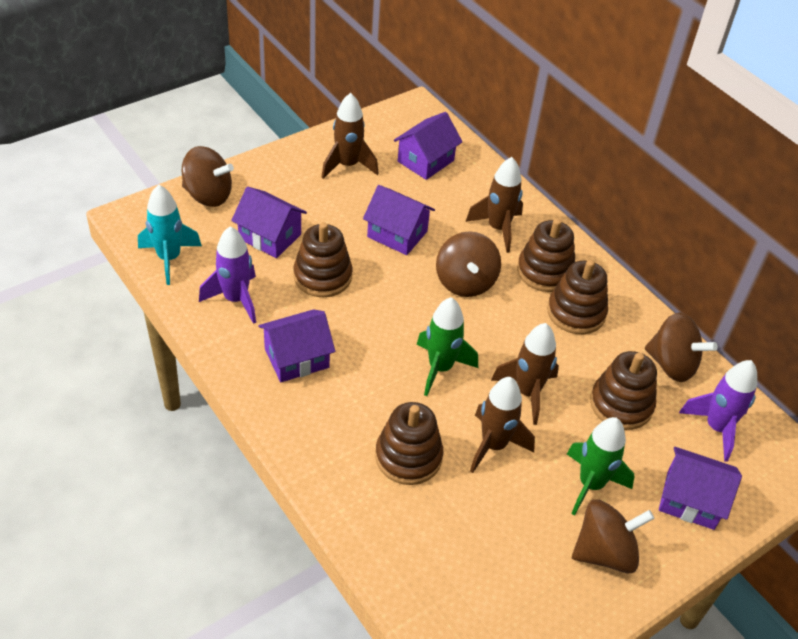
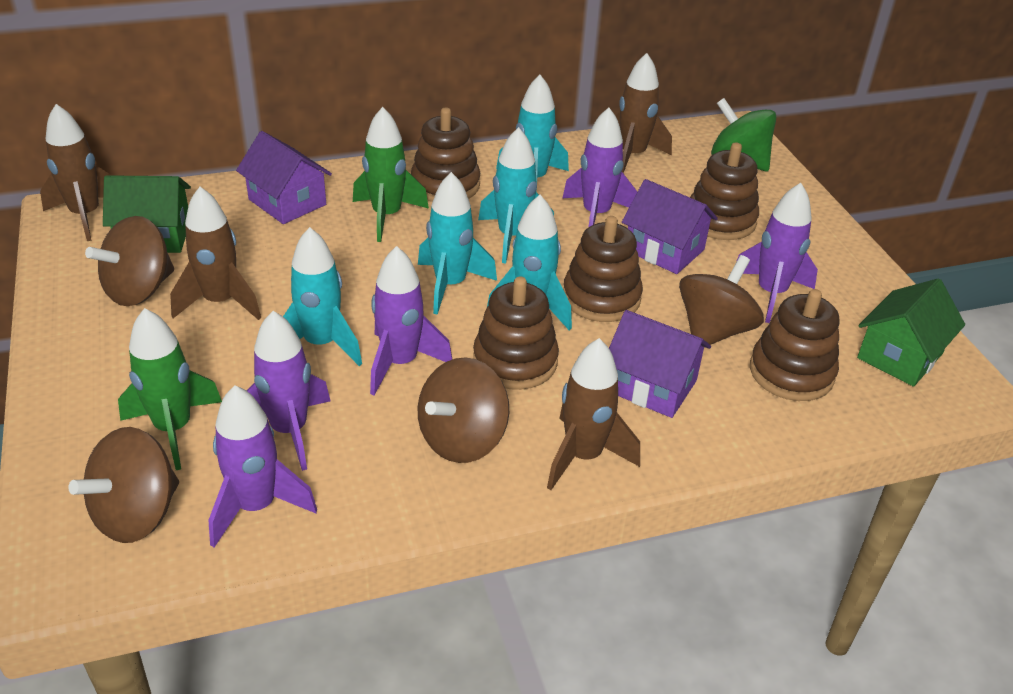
green house: 0 -> 2
green spinning top: 0 -> 1
purple house: 5 -> 3
purple rocket: 2 -> 5
turquoise rocket: 1 -> 5

